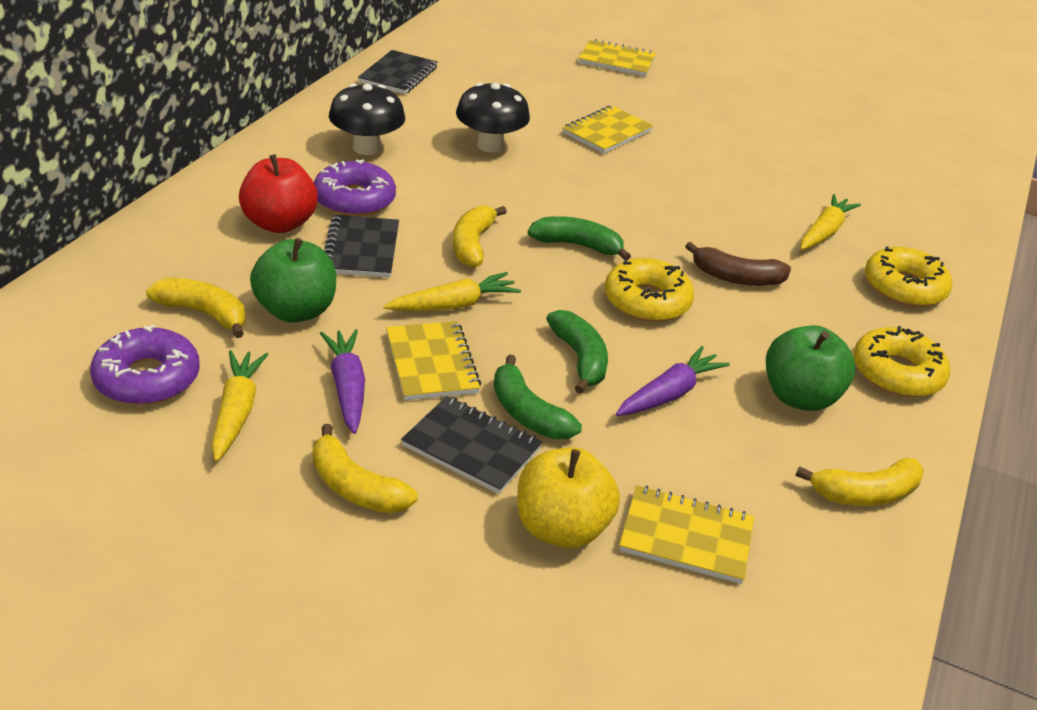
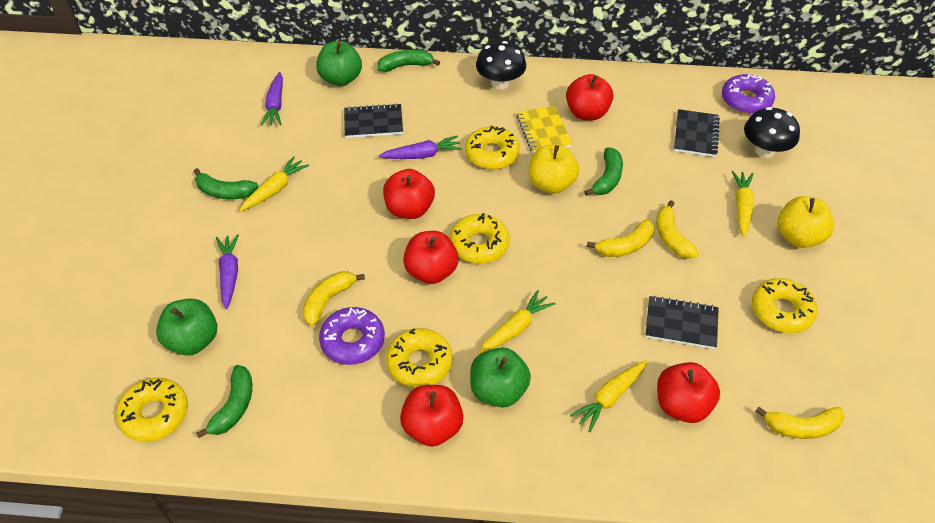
brown banana: 1 -> 0
green apple: 2 -> 3
green banana: 3 -> 4
purple carrot: 2 -> 3
red apple: 1 -> 5
yellow apple: 1 -> 2
yellow carrot: 3 -> 4
yellow donut: 3 -> 5
yellow notebook: 4 -> 1

